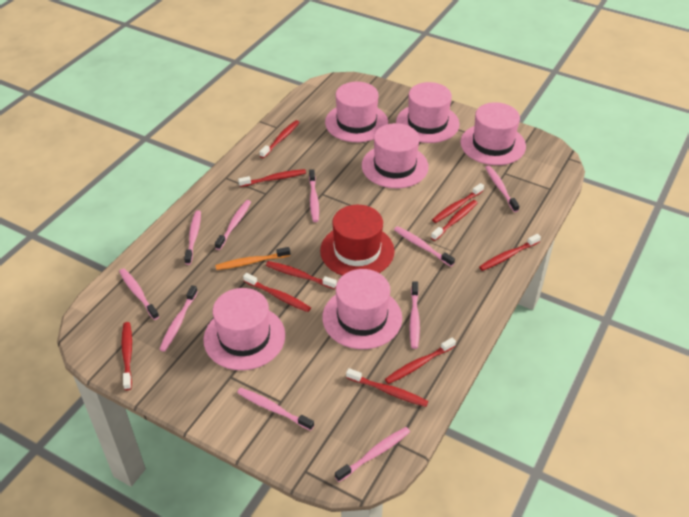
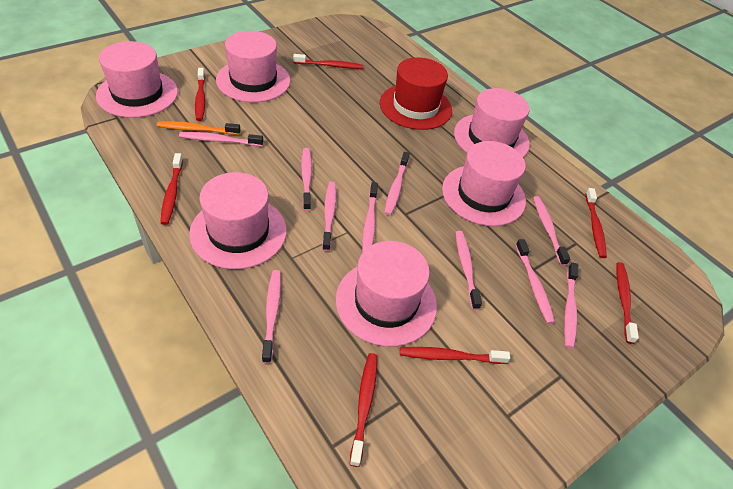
red toothbrush: 10 -> 7

